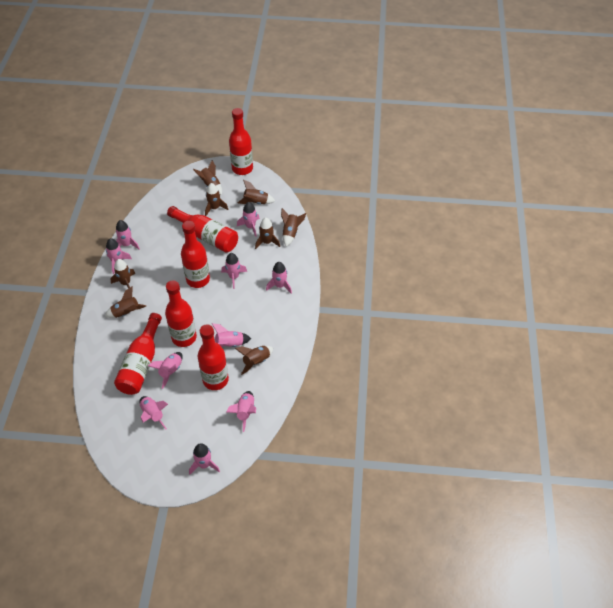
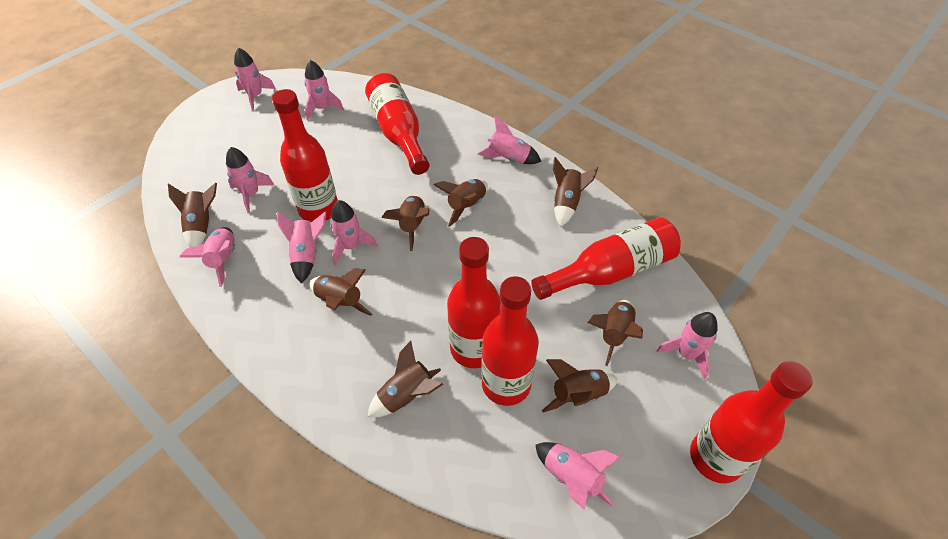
pink rocket: 10 -> 9

